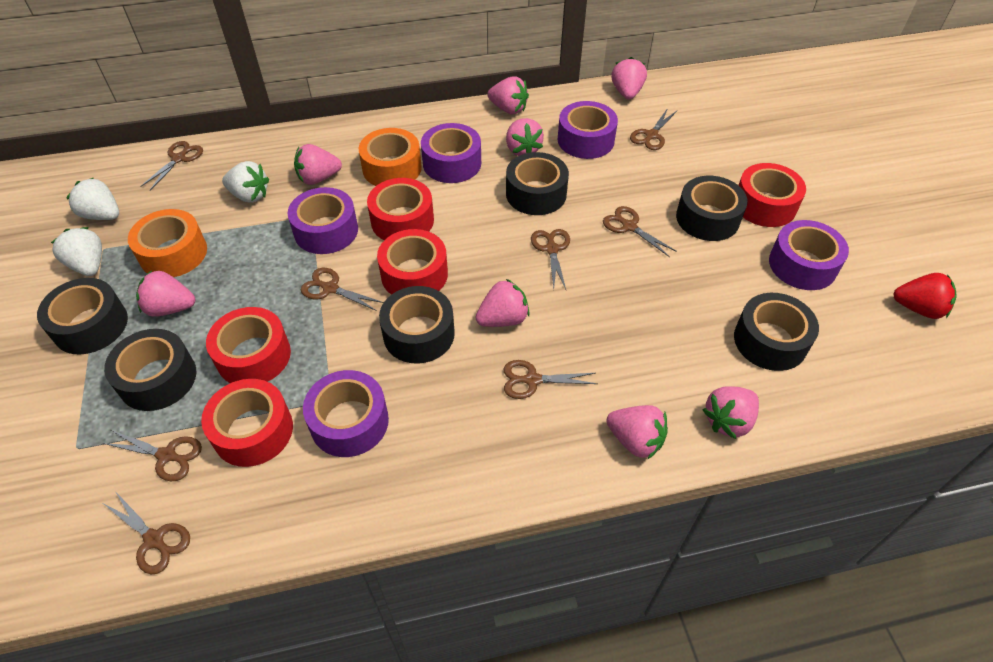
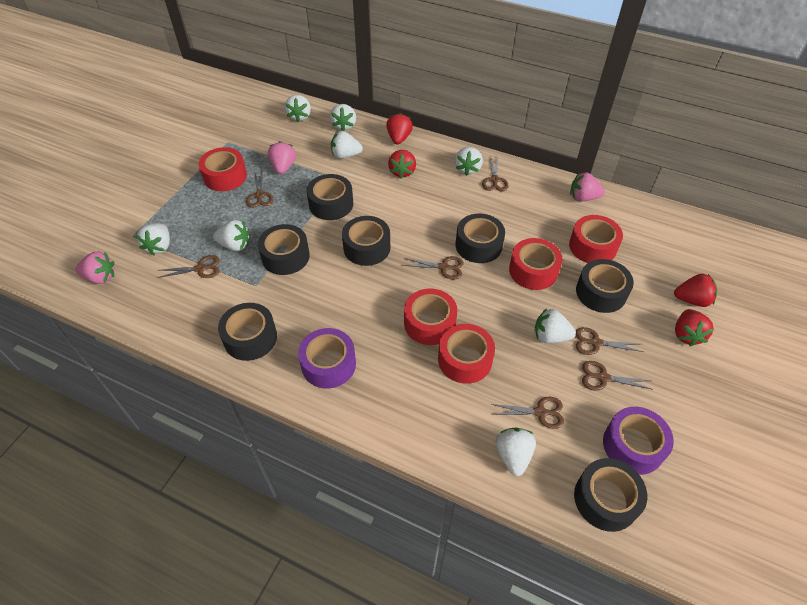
black tape: 6 -> 7
brown scissors: 8 -> 7
orange tape: 2 -> 0
pink strawberry: 8 -> 3
purple tape: 5 -> 2
red strawberry: 1 -> 4
white strawberry: 3 -> 8

